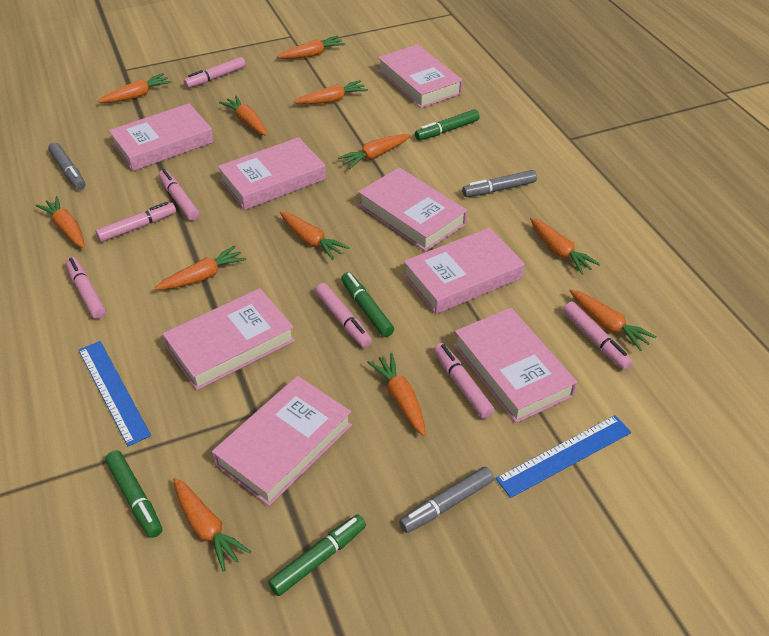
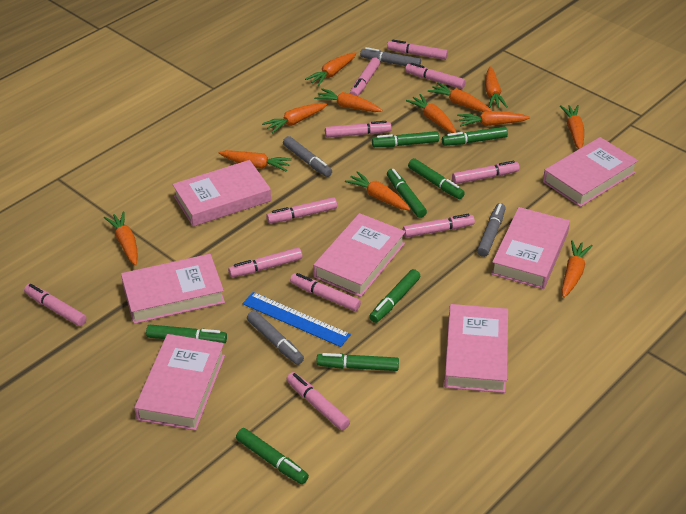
blue ruler: 2 -> 1
green marker: 4 -> 8
grey marker: 3 -> 4
pink book: 8 -> 7
pink marker: 7 -> 11

